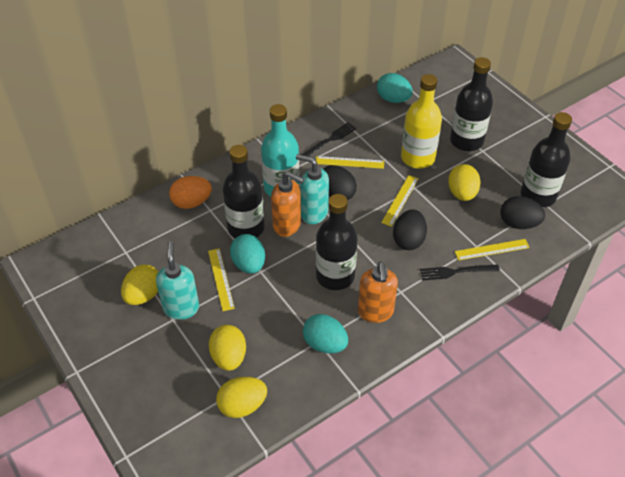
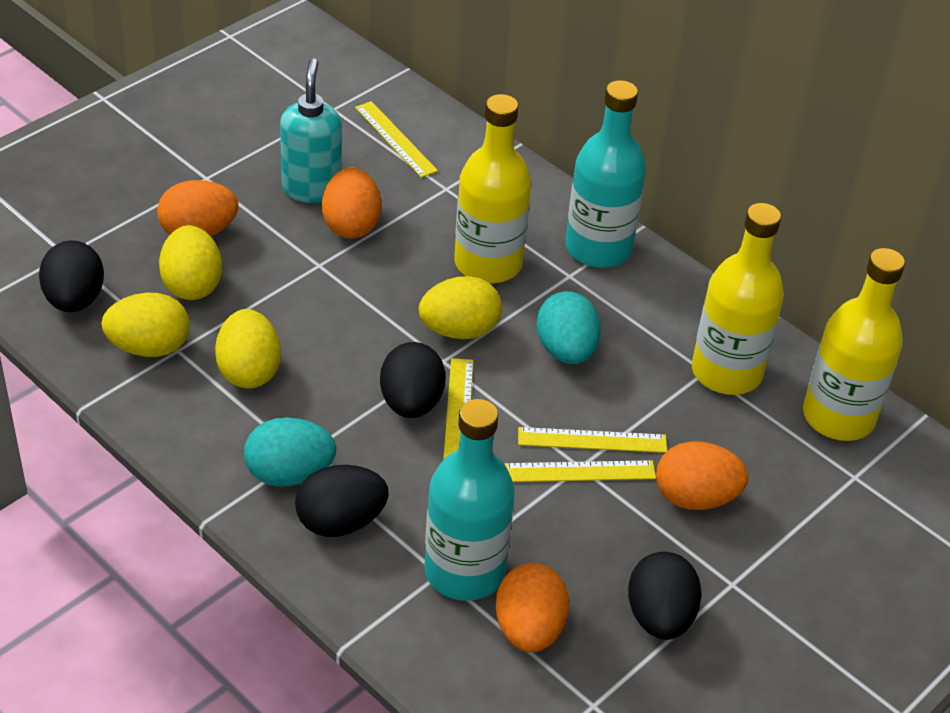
black bottle: 4 -> 0
black egg: 3 -> 4
black fork: 2 -> 0
orange egg: 1 -> 4
orange soap dispenser: 2 -> 0
turquoise bottle: 1 -> 2
turquoise egg: 3 -> 2
turquoise soap dispenser: 2 -> 1
yellow bottle: 1 -> 3

